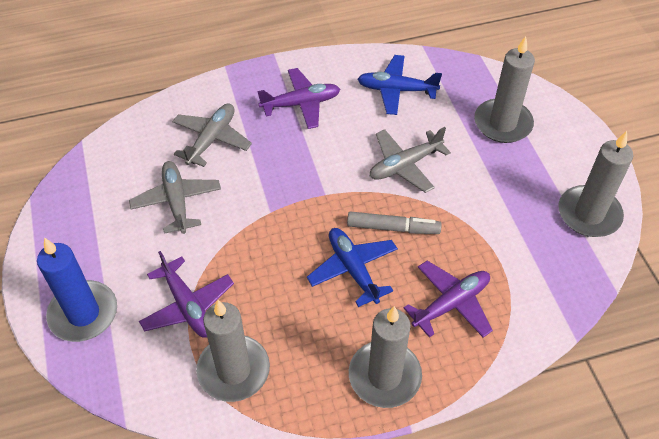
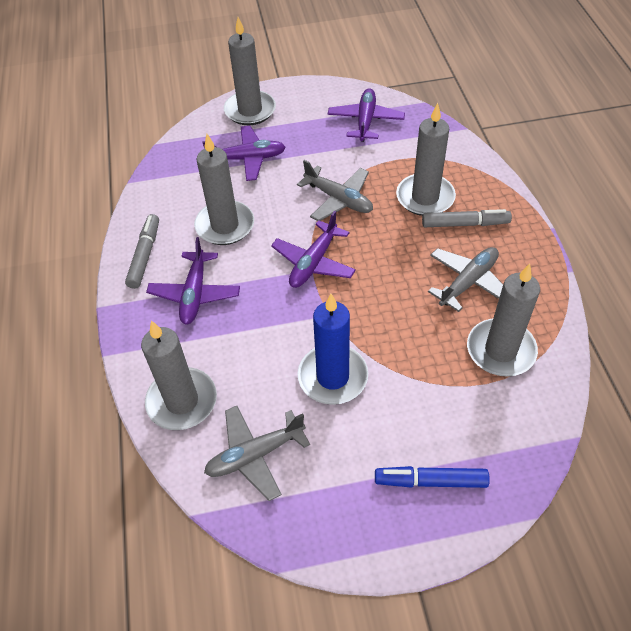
blue marker: 0 -> 1
blue plane: 2 -> 0
grey candle: 4 -> 5
grey marker: 1 -> 2
purple plane: 3 -> 4

